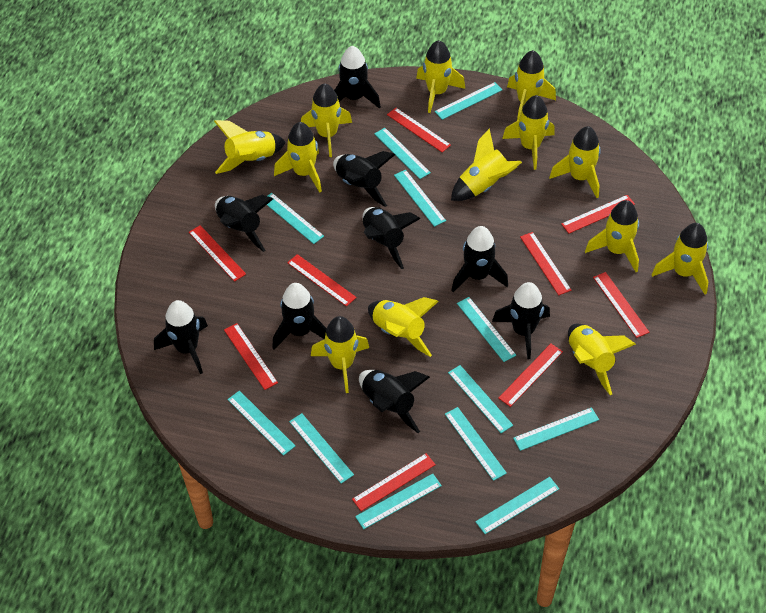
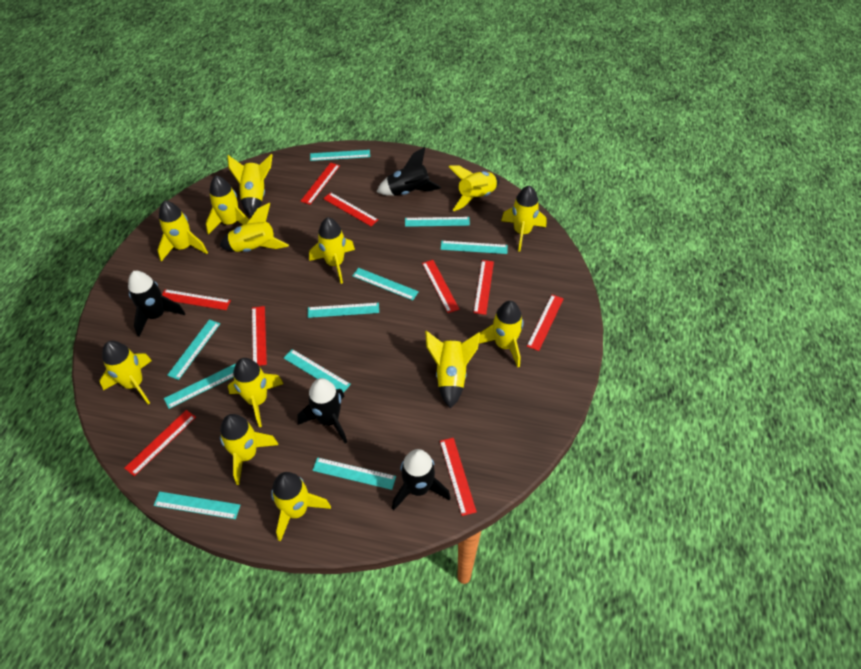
black rocket: 9 -> 4
turquoise ruler: 12 -> 10

